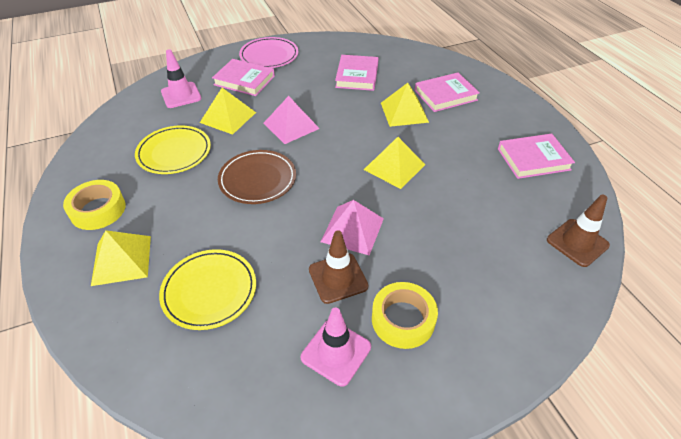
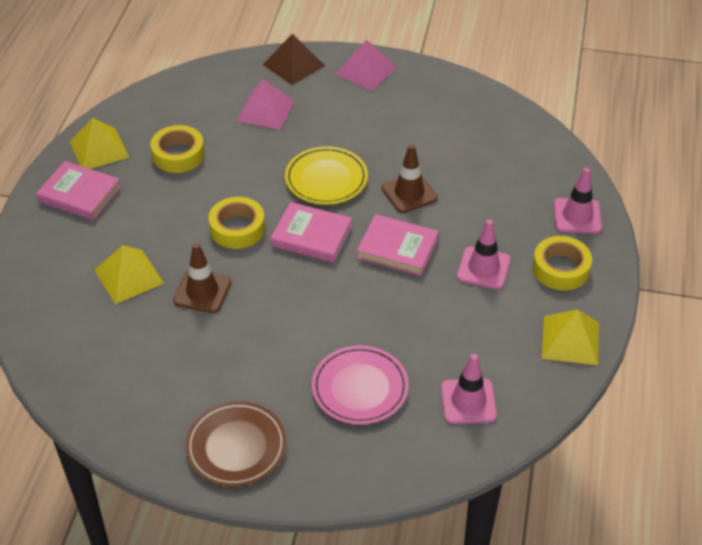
brown pyramid: 0 -> 1
pink book: 4 -> 3
pink traffic cone: 2 -> 3
yellow plate: 2 -> 1
yellow pyramid: 4 -> 3
yellow tape: 2 -> 3

